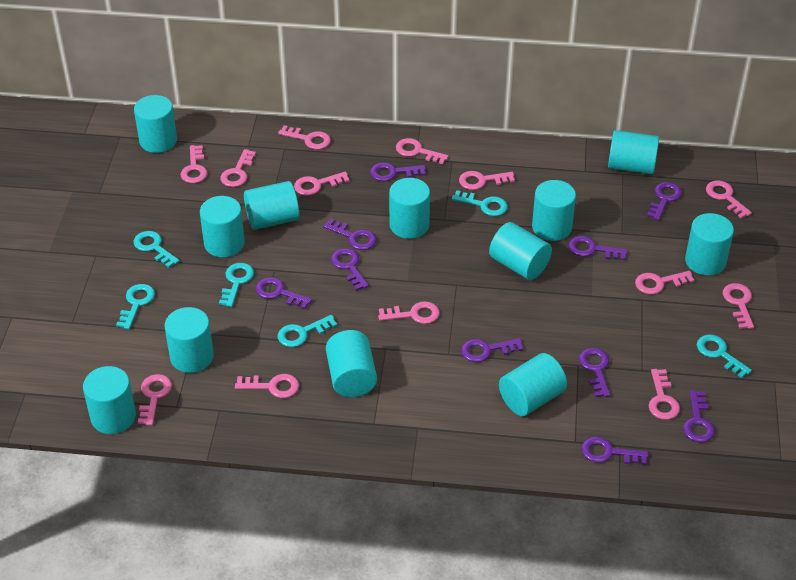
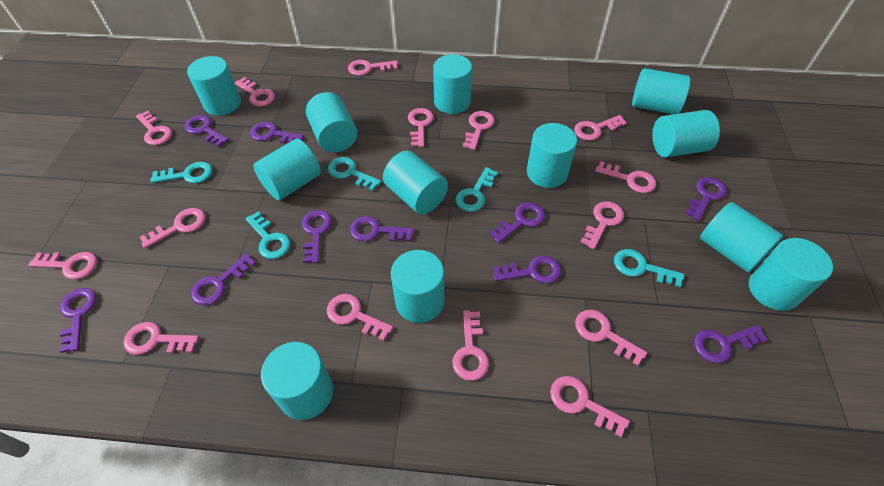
pink key: 13 -> 15
turquoise key: 6 -> 5

